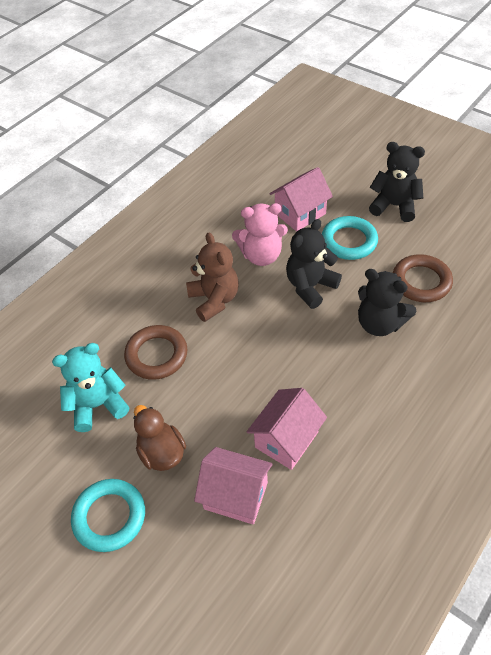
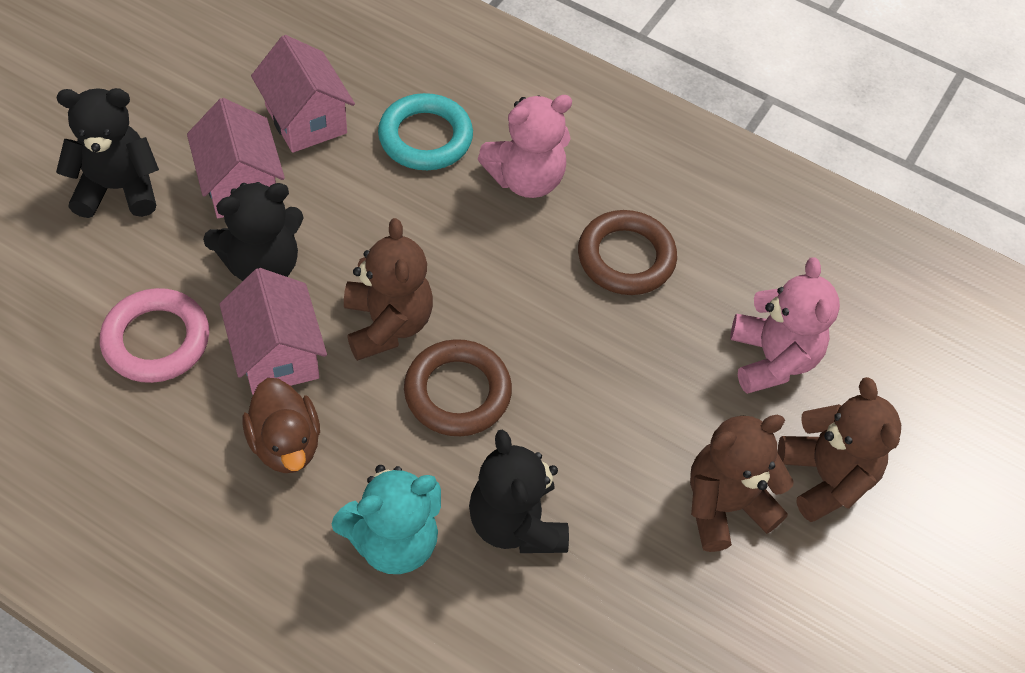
brown teddy bear: 1 -> 3
pink ring: 0 -> 1
pink teddy bear: 1 -> 2
turquoise ring: 2 -> 1

